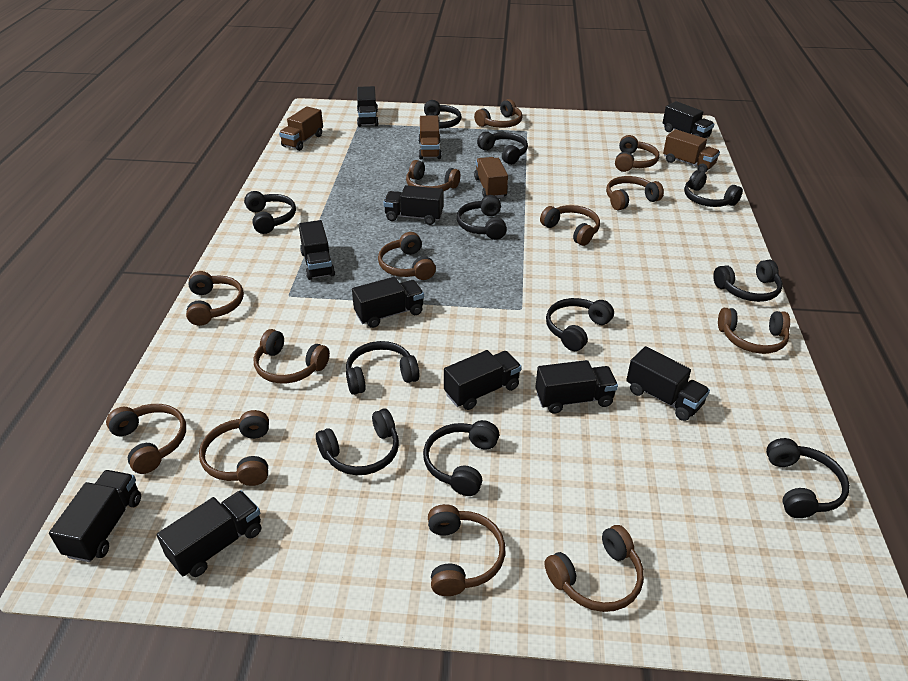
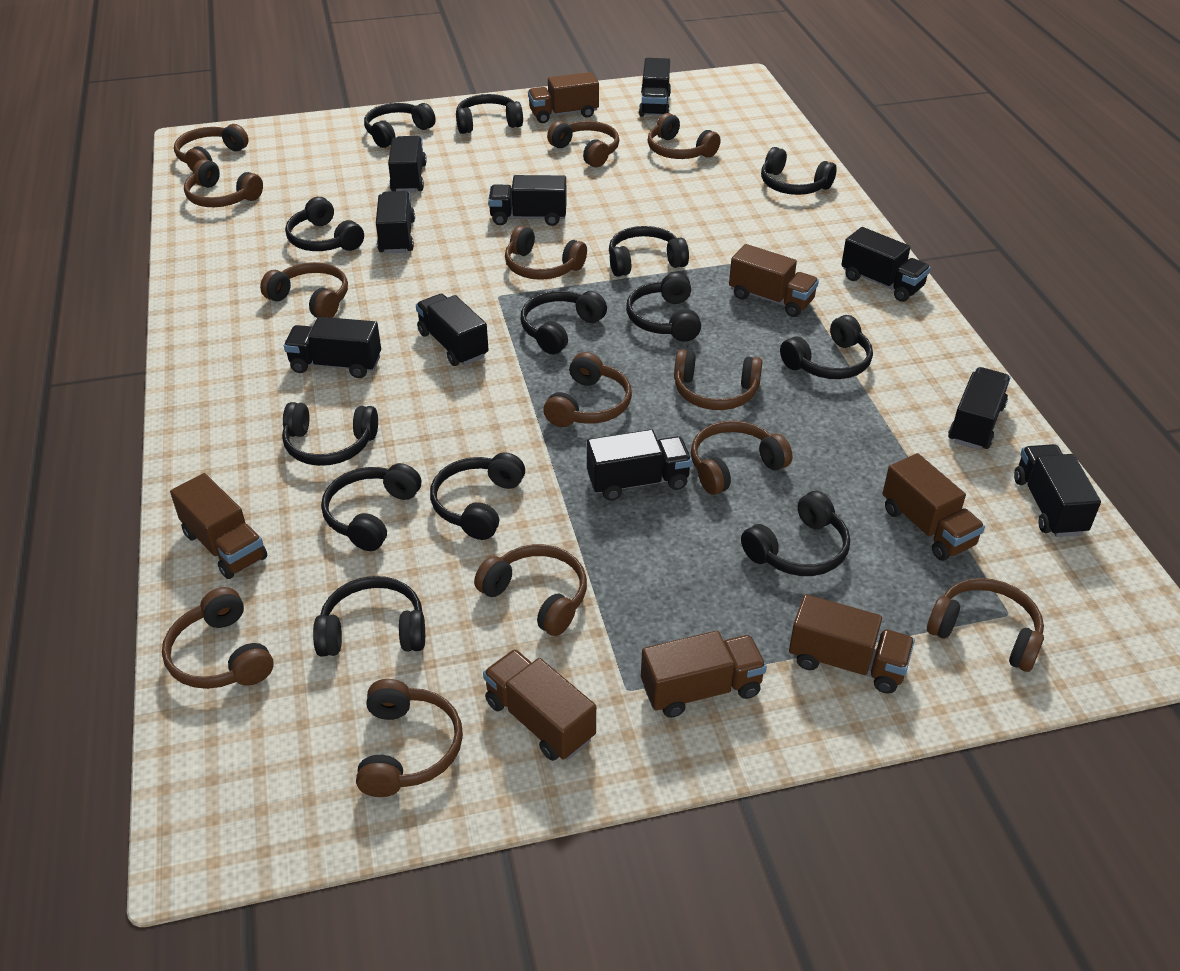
black headphones: 11 -> 13
brown truck: 4 -> 7

